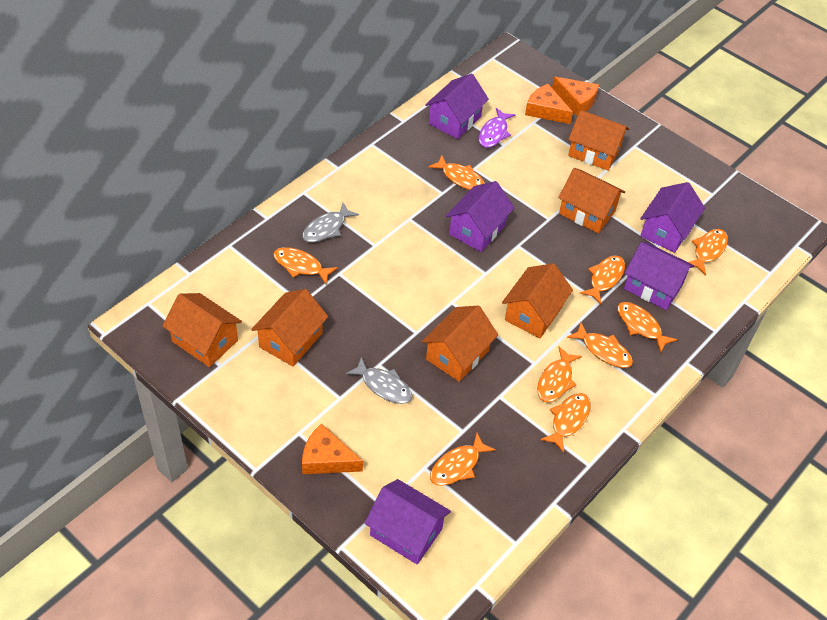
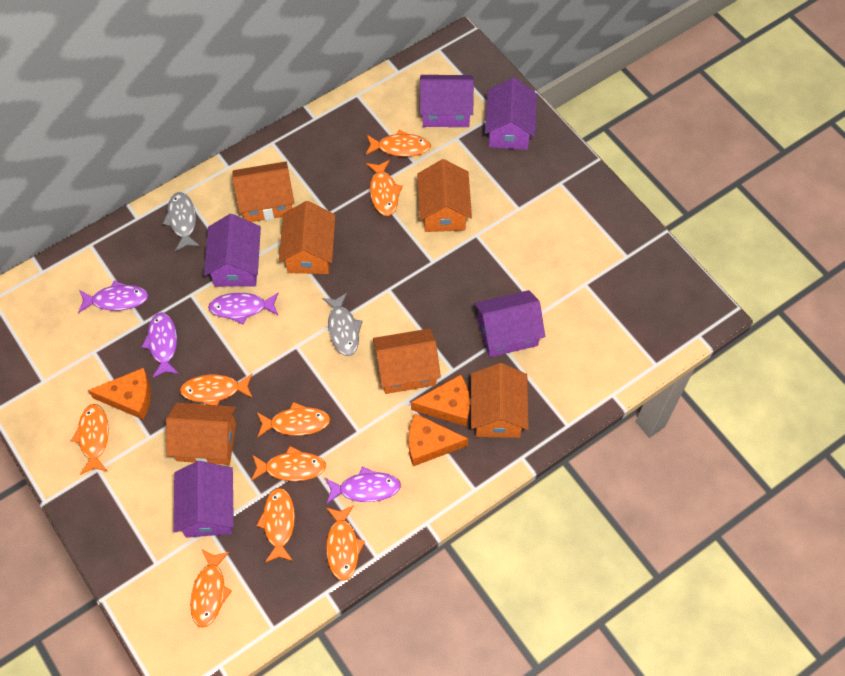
purple fish: 1 -> 4

